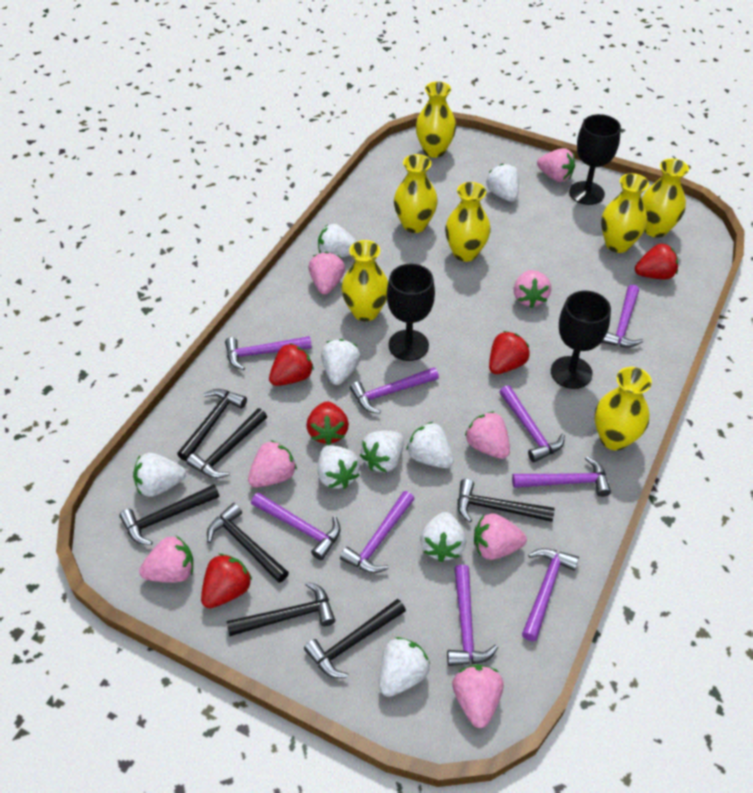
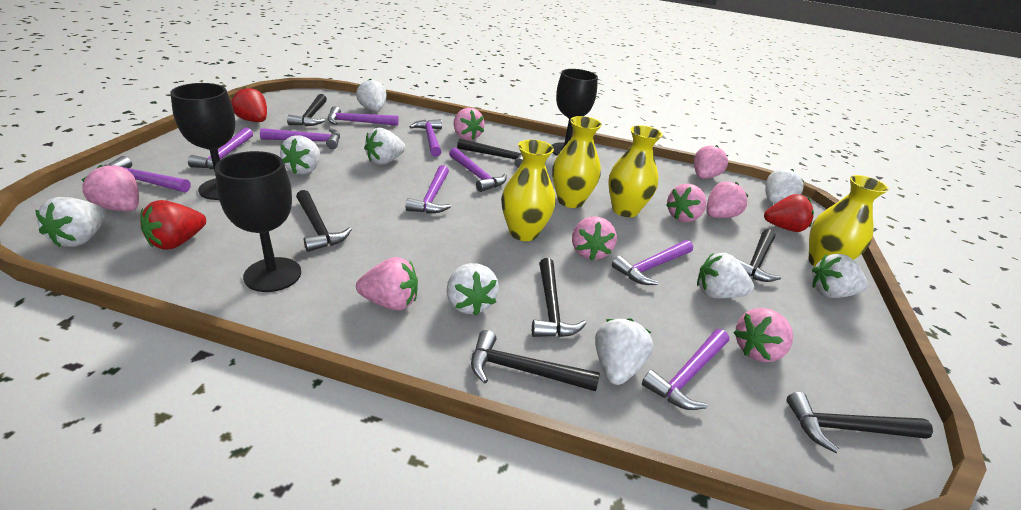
red strawberry: 5 -> 3
yellow vase: 7 -> 4

